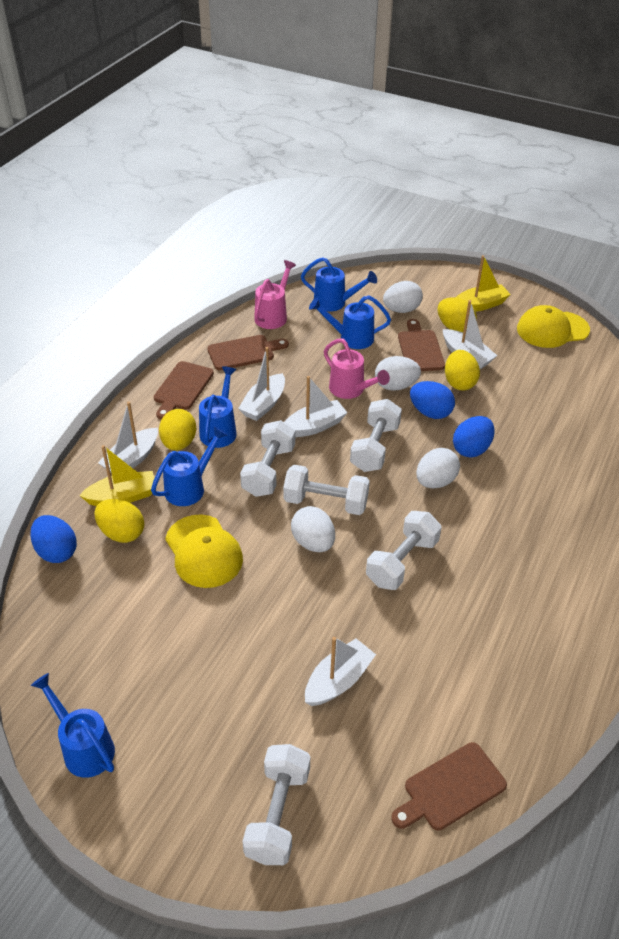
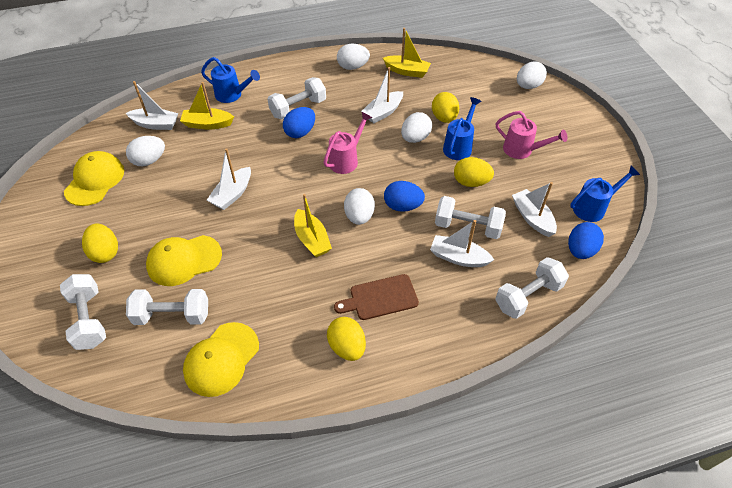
blue watering can: 5 -> 3
brown cutting board: 4 -> 1
white egg: 4 -> 5
yellow boat: 2 -> 3
yellow cap: 2 -> 3

